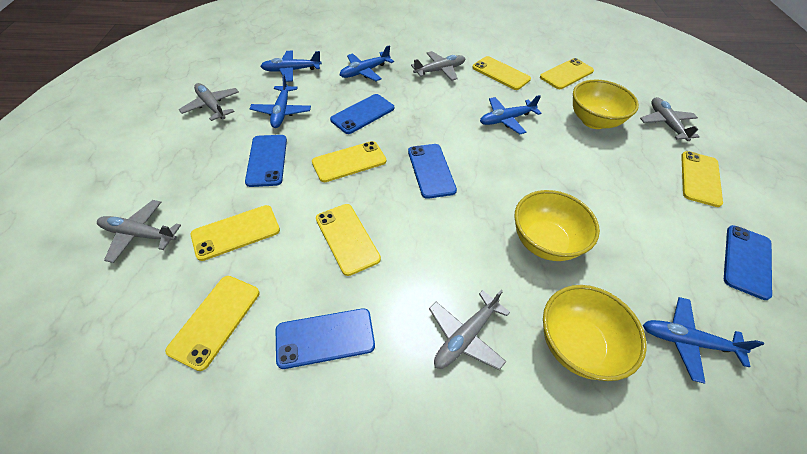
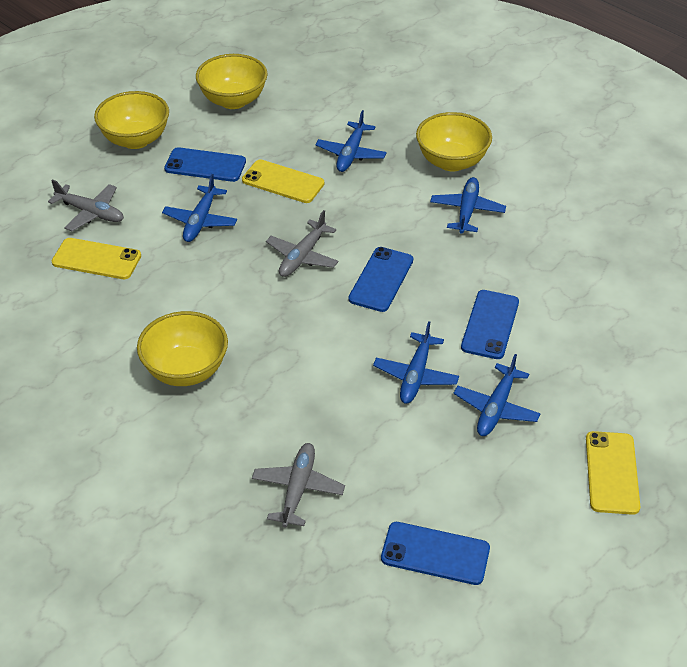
blue phone: 5 -> 4
grey plane: 5 -> 3
yellow bowl: 3 -> 4
yellow phone: 7 -> 3

